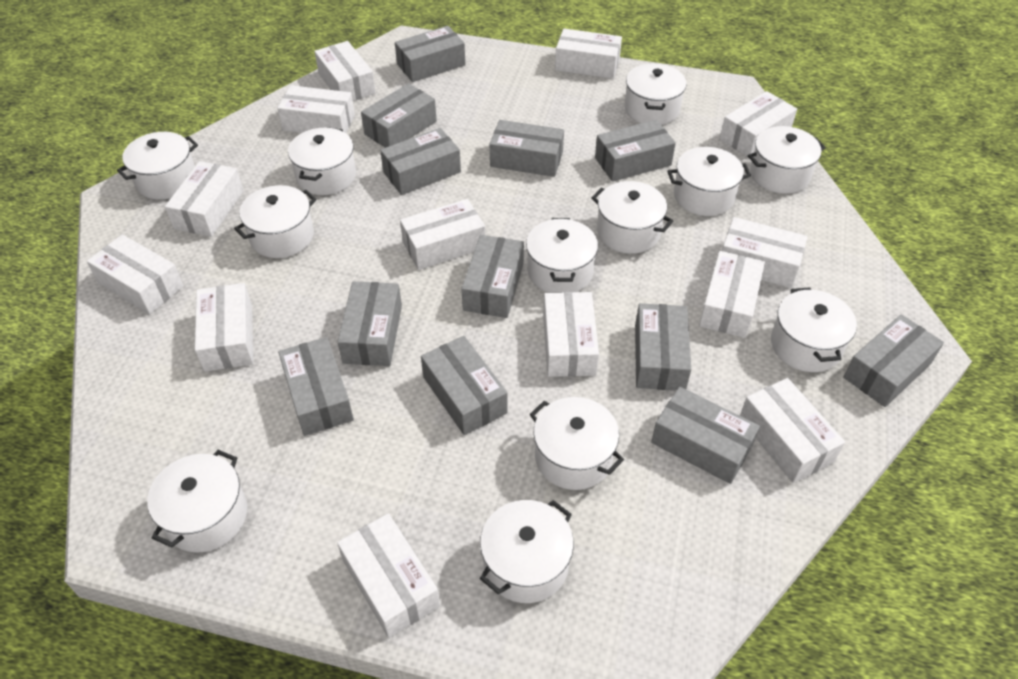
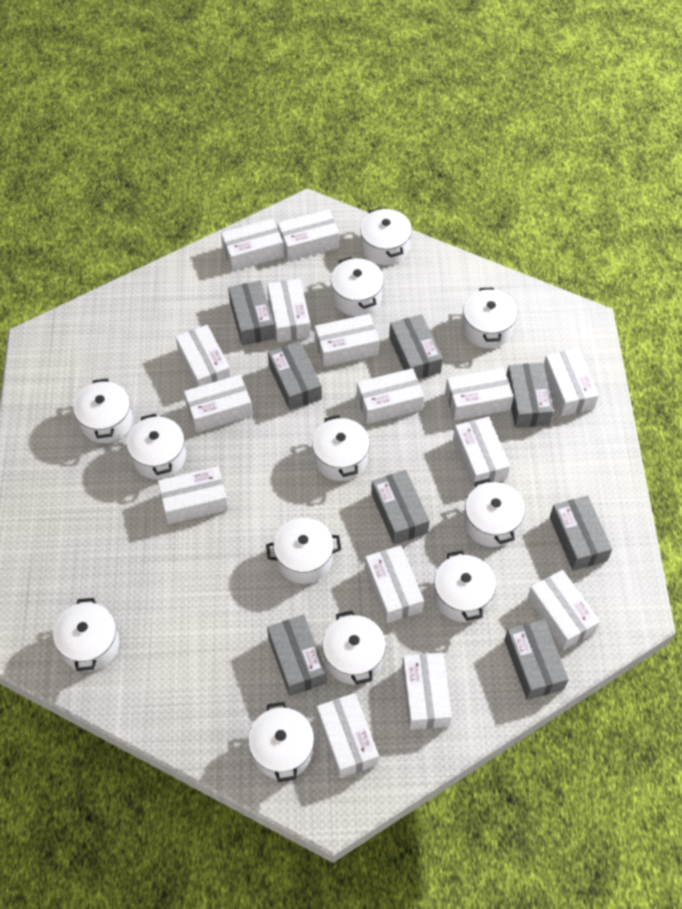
grey box: 12 -> 8
white box: 13 -> 15

